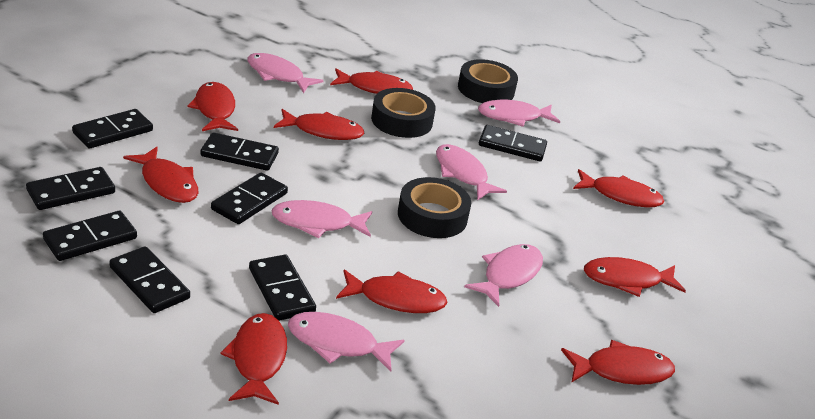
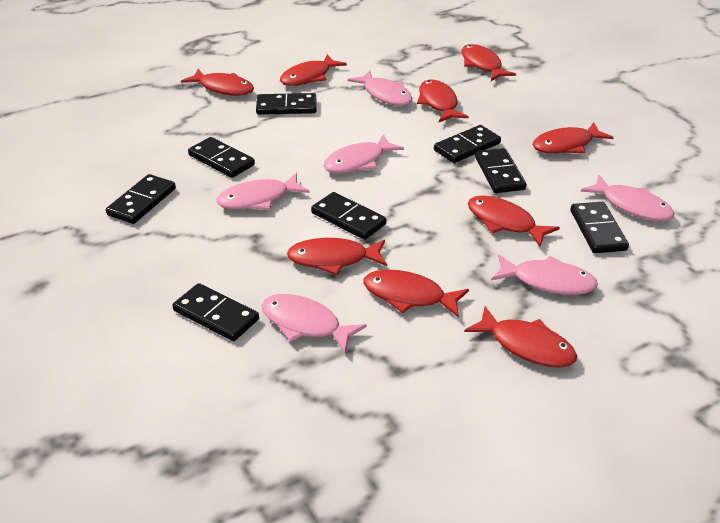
black tape: 3 -> 0

